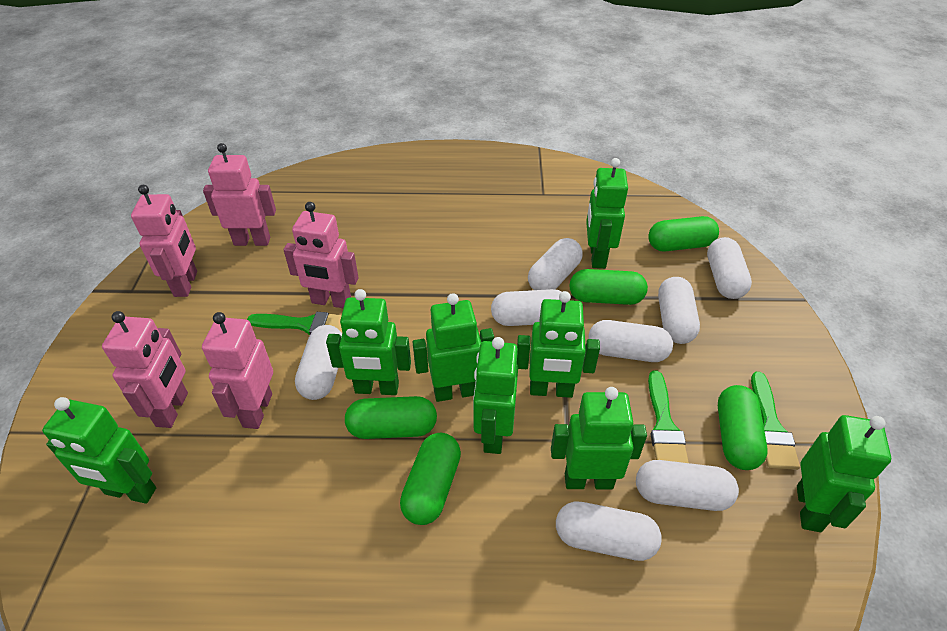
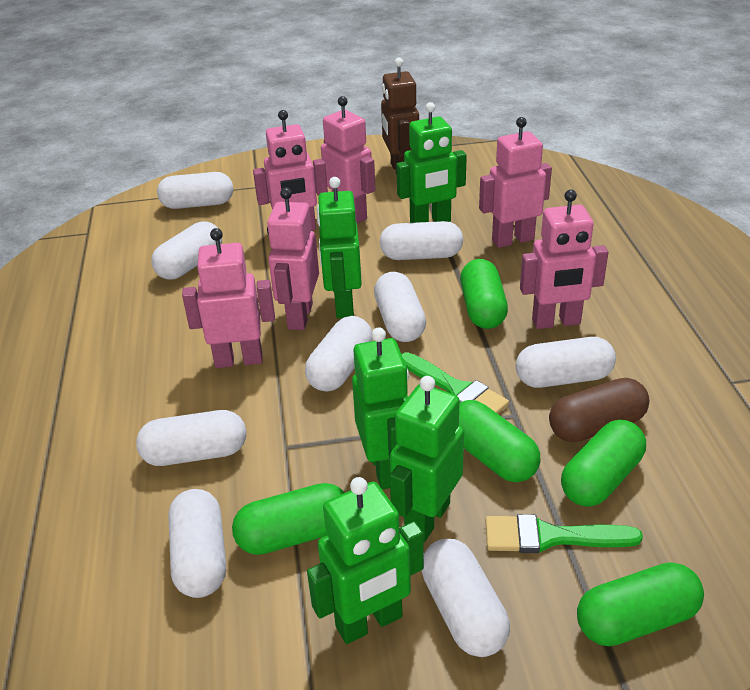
brown capsule: 0 -> 1
brown robot: 0 -> 1
green brush: 3 -> 2
green robot: 8 -> 5
pink robot: 5 -> 6
white capsule: 8 -> 9

